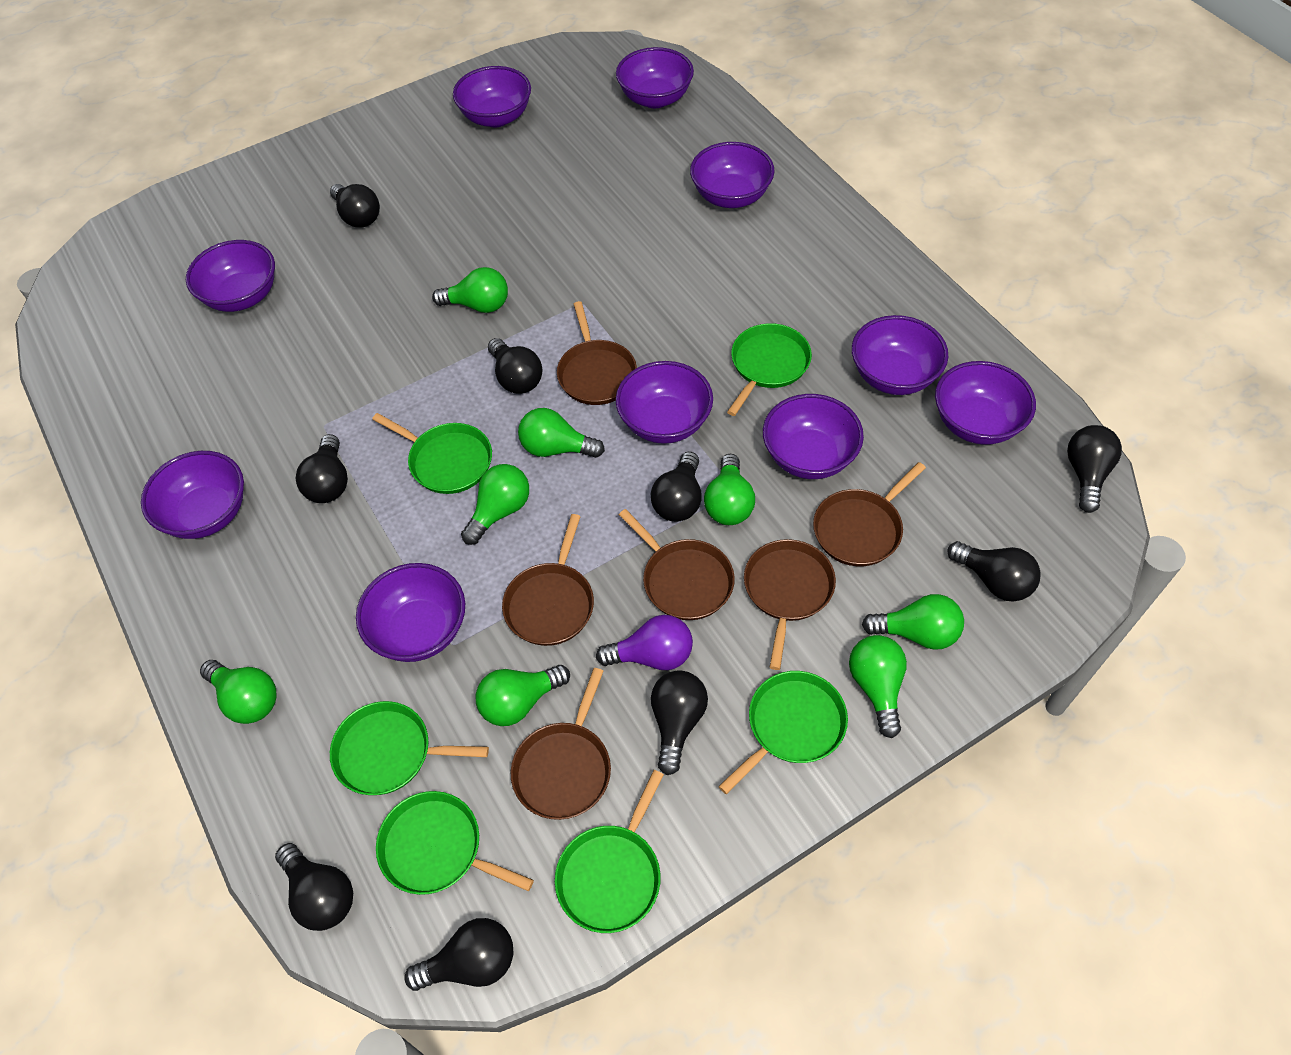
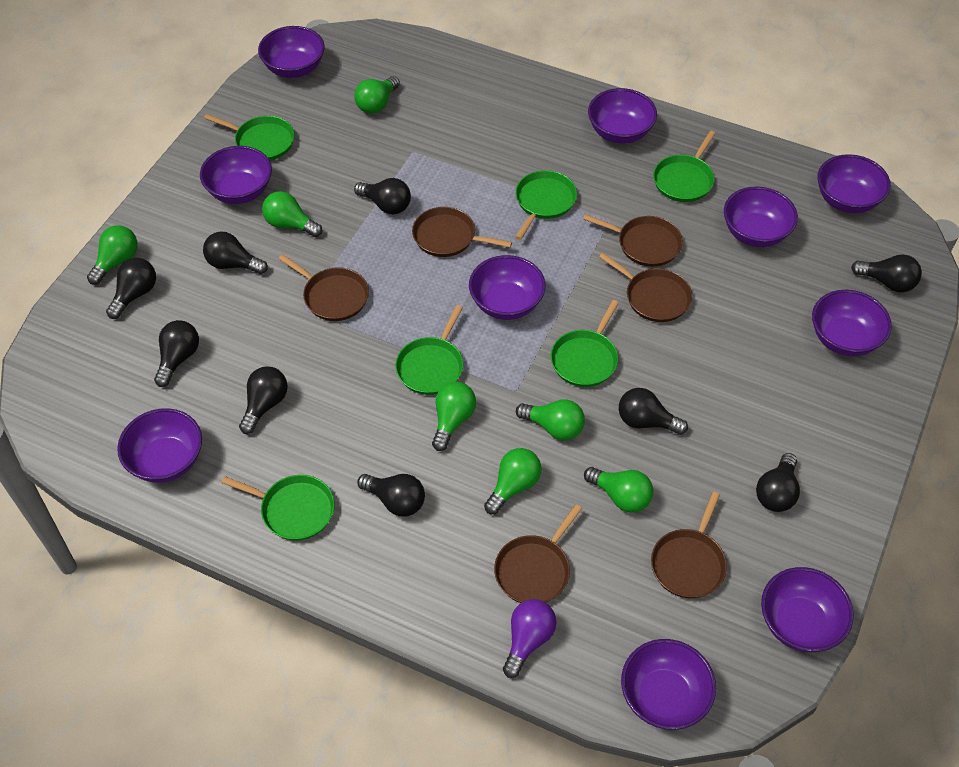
green light bulb: 8 -> 7

